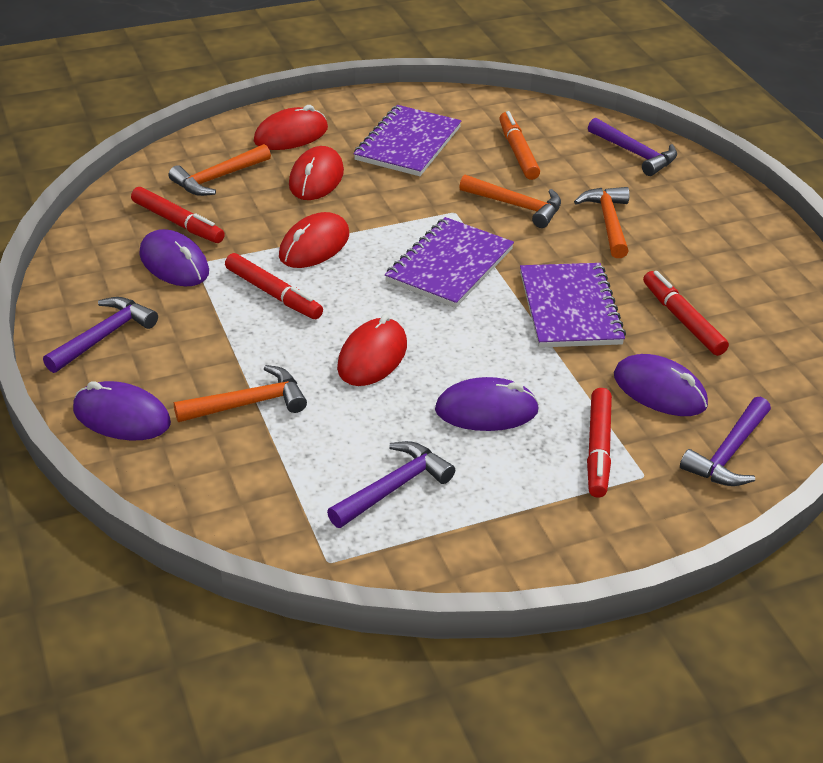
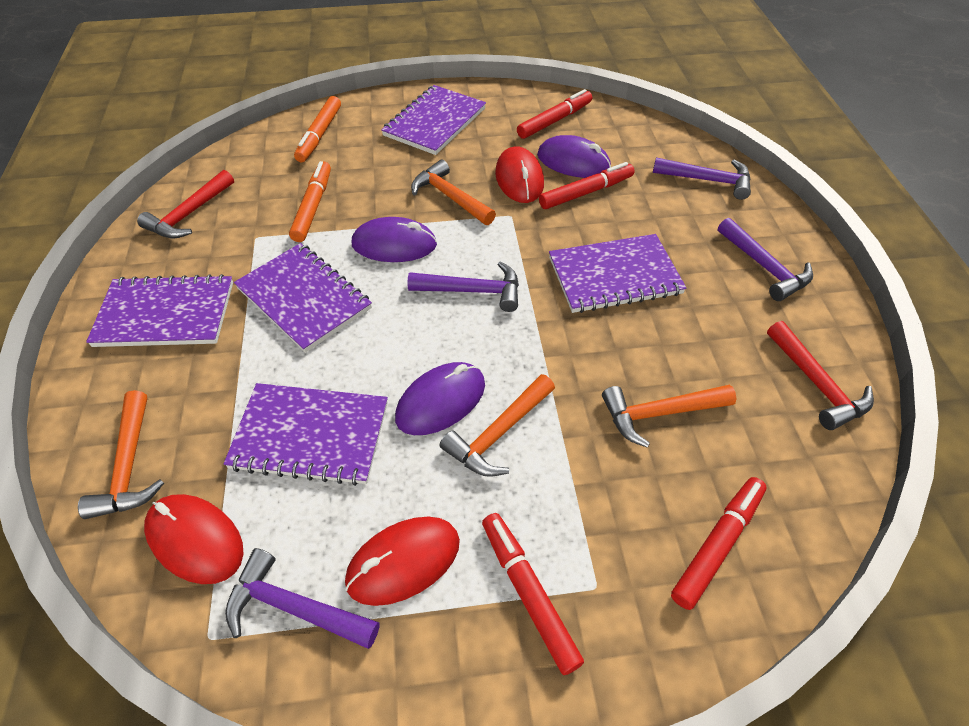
orange marker: 1 -> 2
purple mouse: 4 -> 3
purple notebook: 3 -> 5
red hammer: 0 -> 2
red mouse: 4 -> 3

